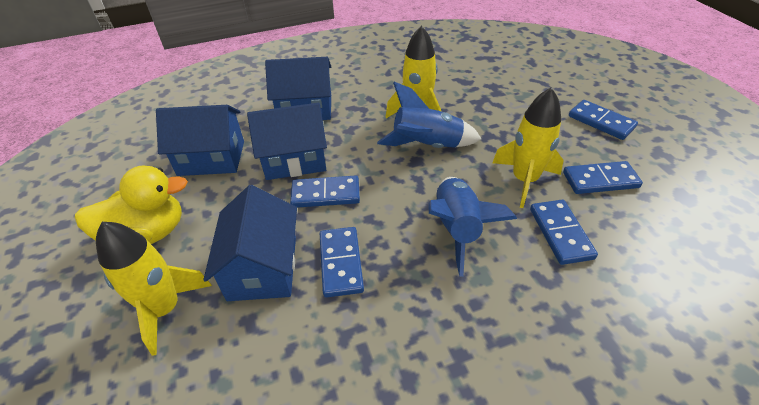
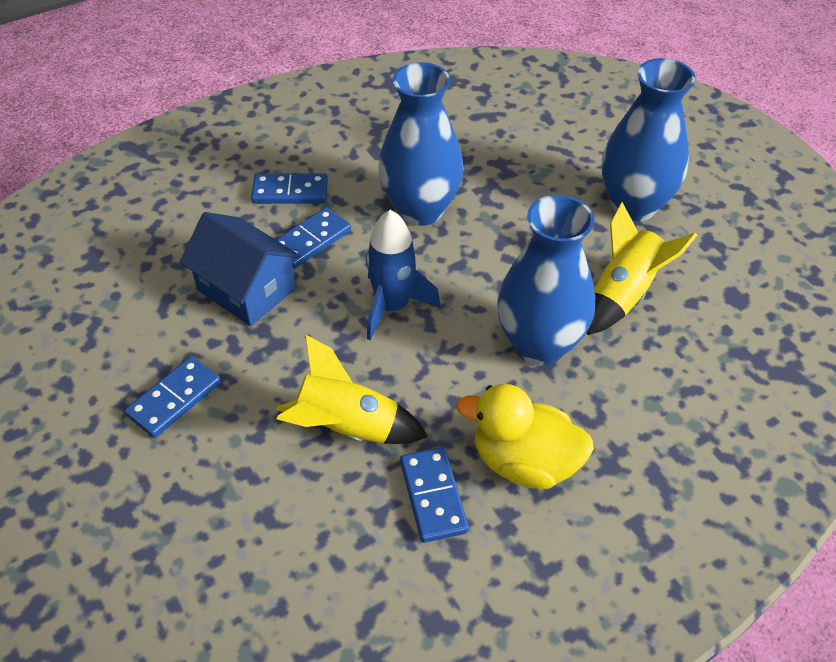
blue domino: 5 -> 4
blue house: 4 -> 1
blue rocket: 2 -> 1
blue vase: 0 -> 3
yellow rocket: 3 -> 2

